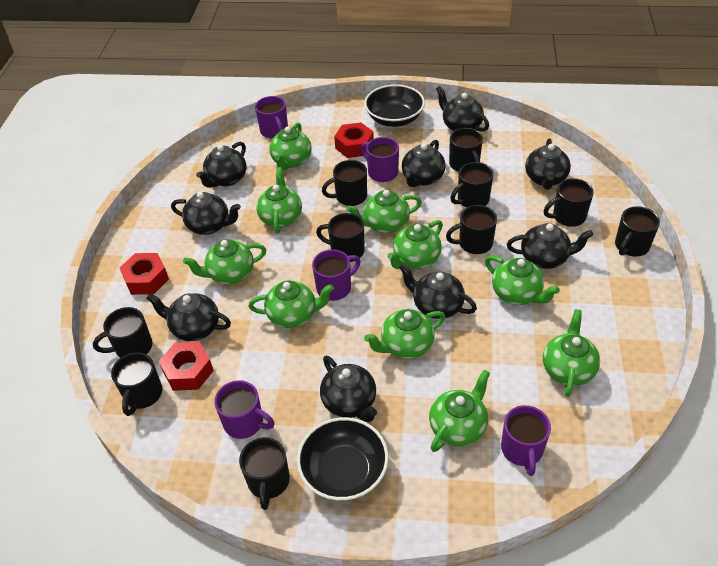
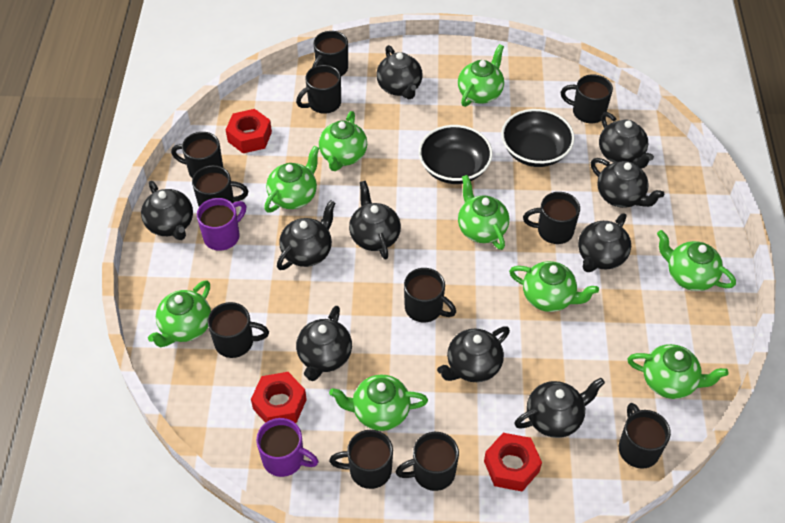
black mug: 10 -> 11
black teapot: 9 -> 10
green teapot: 10 -> 9
purple mug: 5 -> 2

